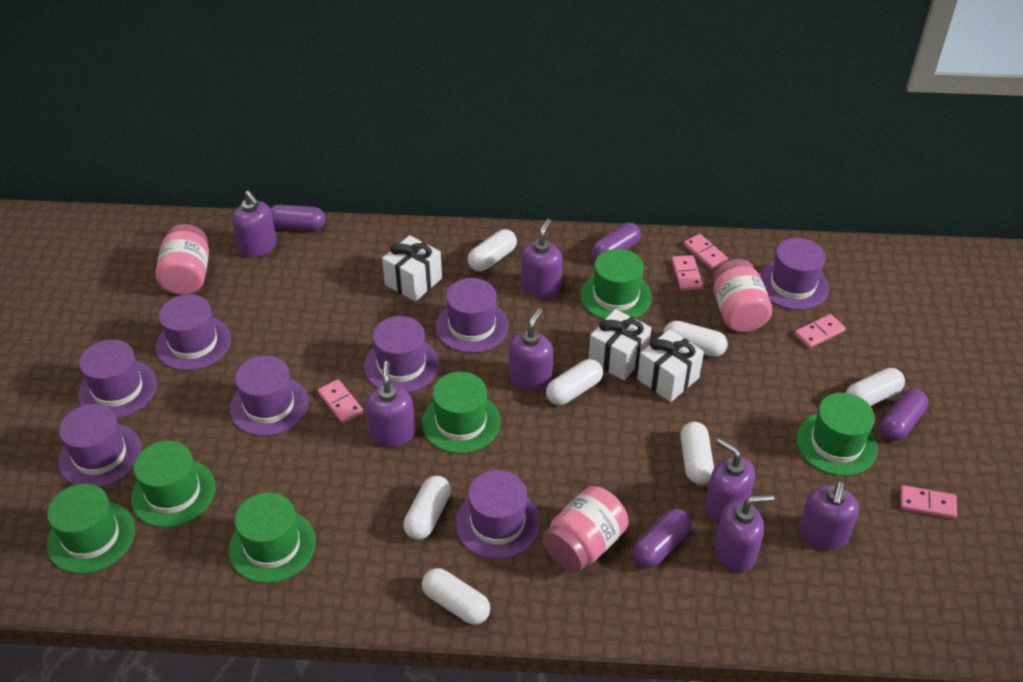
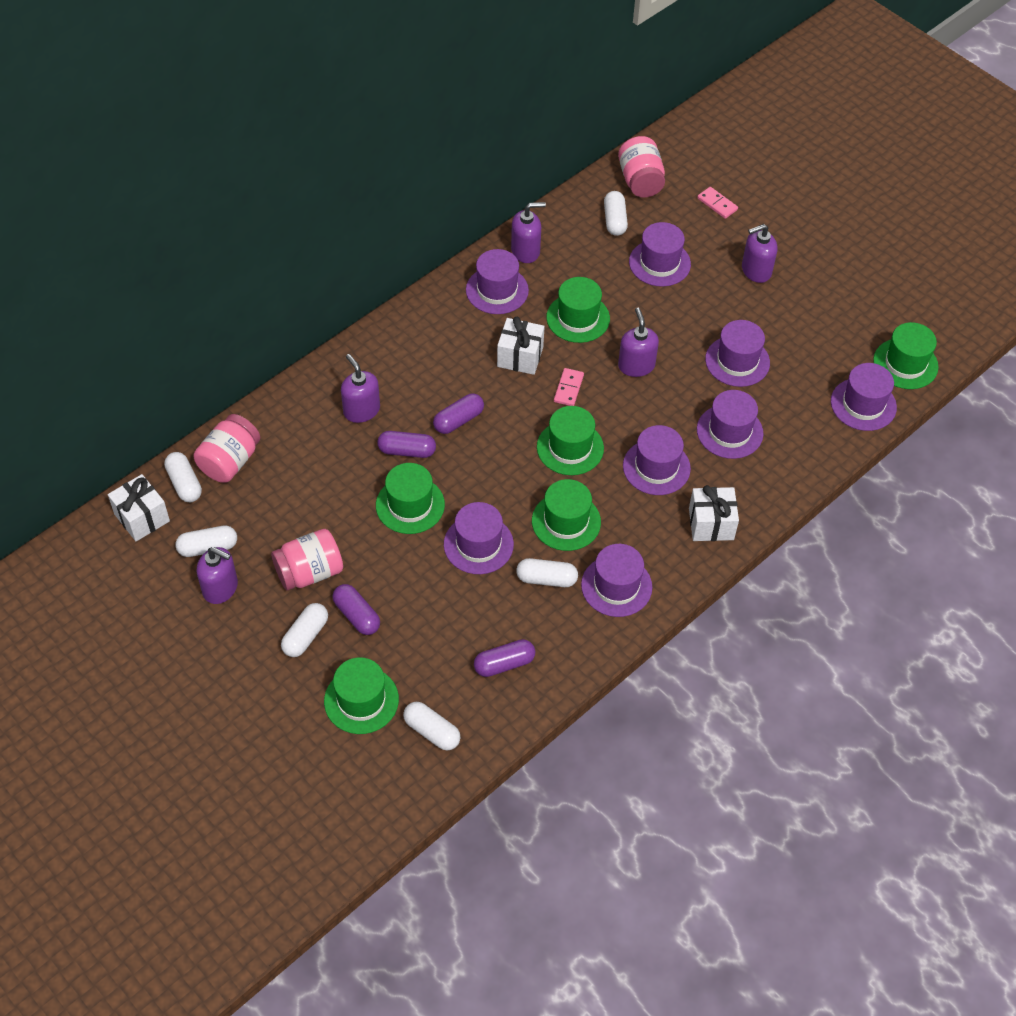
pink domino: 5 -> 2
purple soap dispenser: 7 -> 5
white capsule: 7 -> 6

